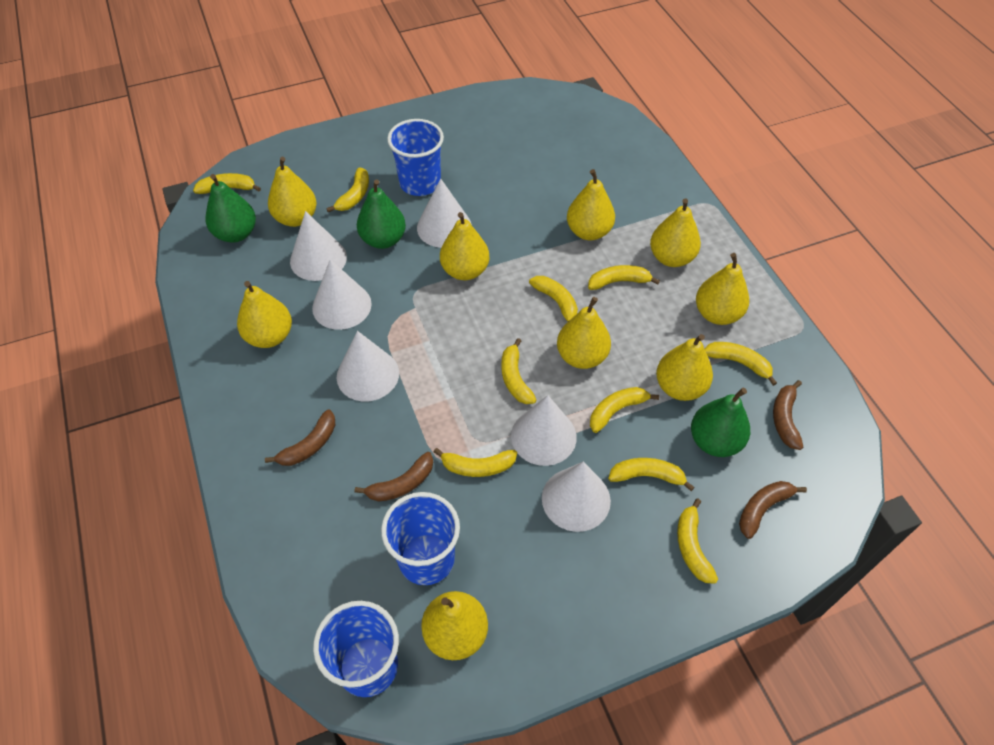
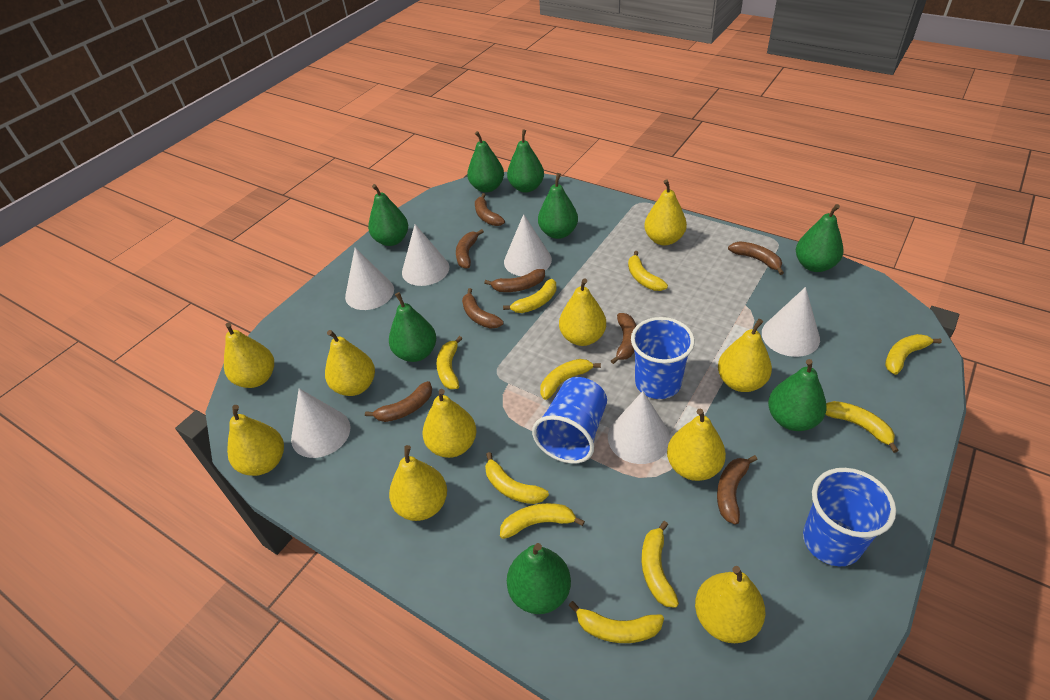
brown banana: 4 -> 8
green pear: 3 -> 8
yellow pear: 9 -> 10

